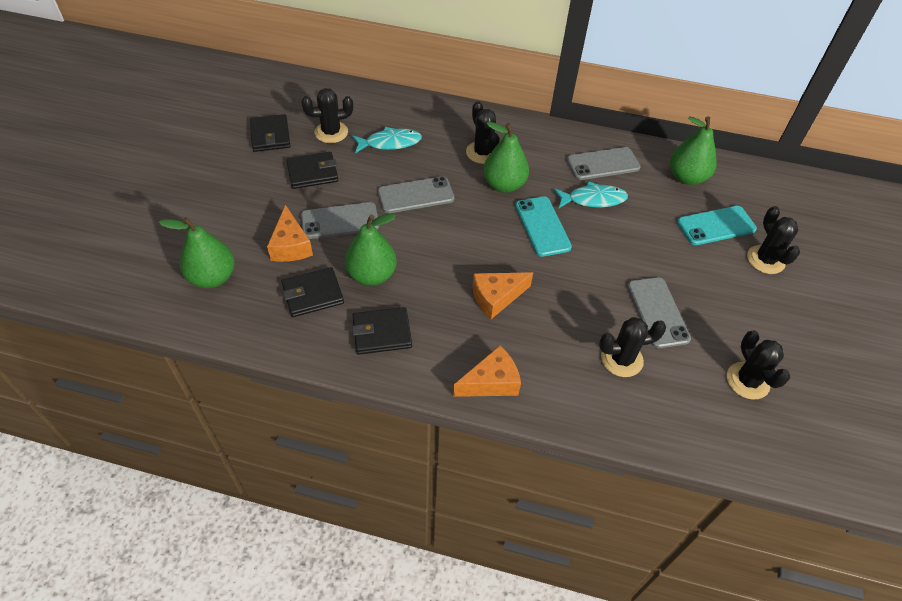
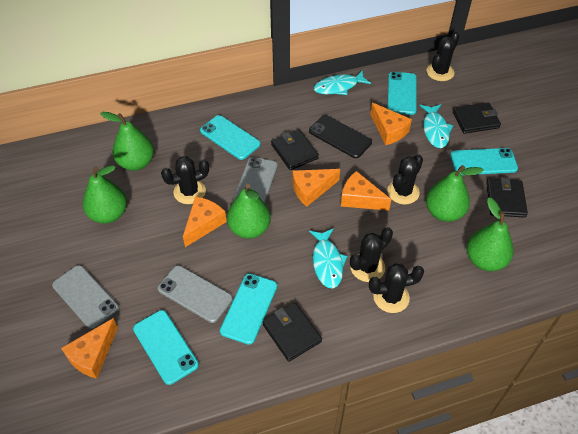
black phone: 0 -> 1
green pear: 4 -> 5
grey phone: 4 -> 3
orange cheese: 3 -> 5
turquoise fish: 2 -> 3
turquoise phone: 2 -> 5

